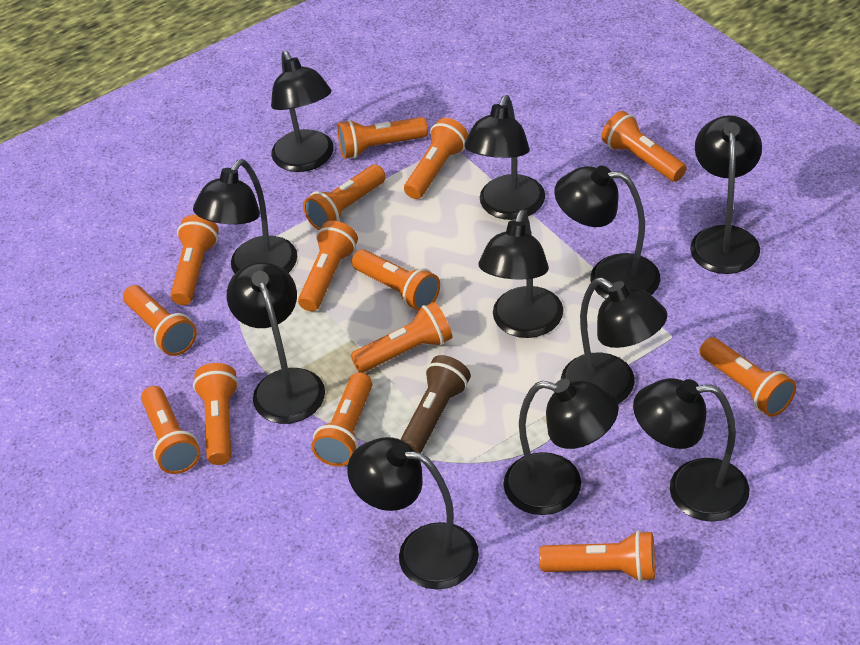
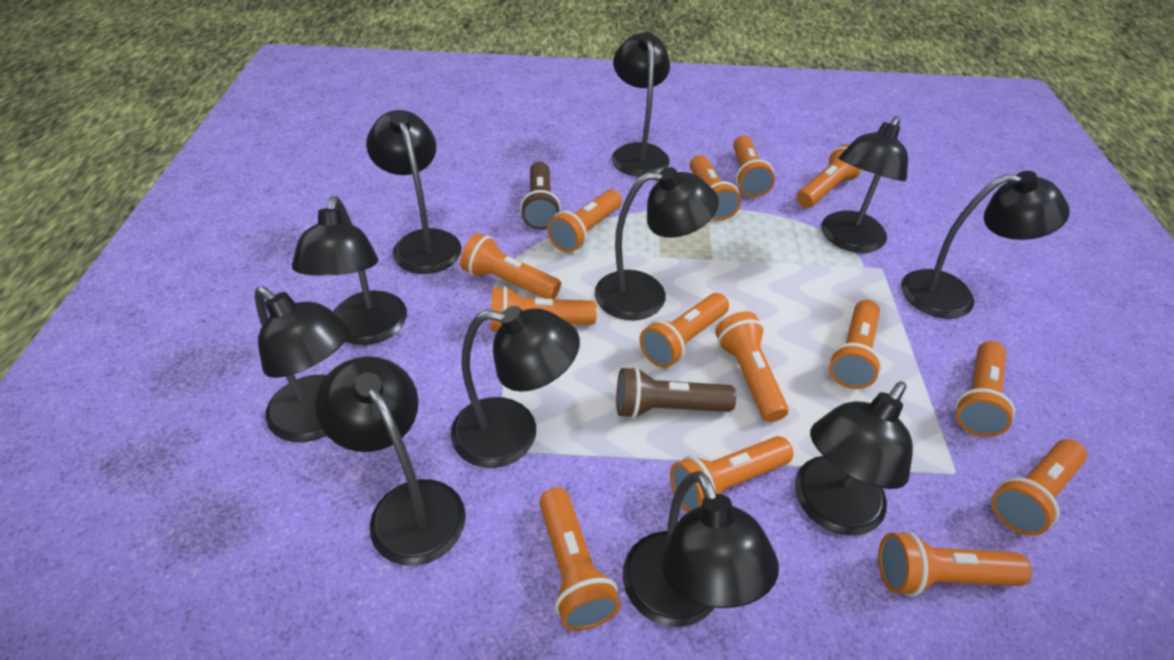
brown flashlight: 1 -> 2

